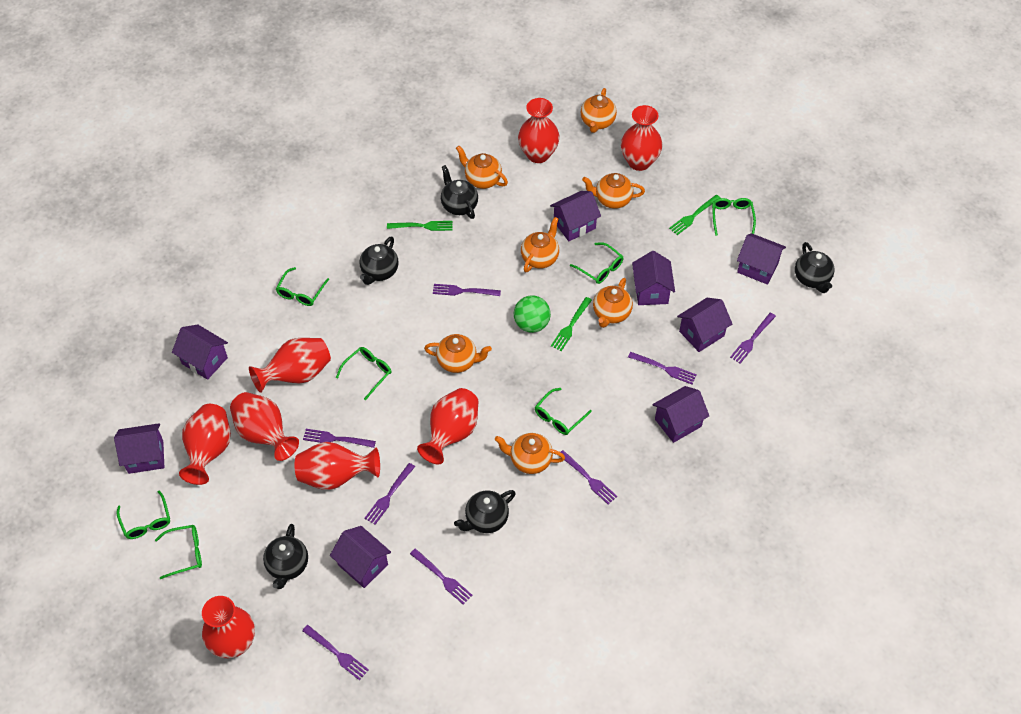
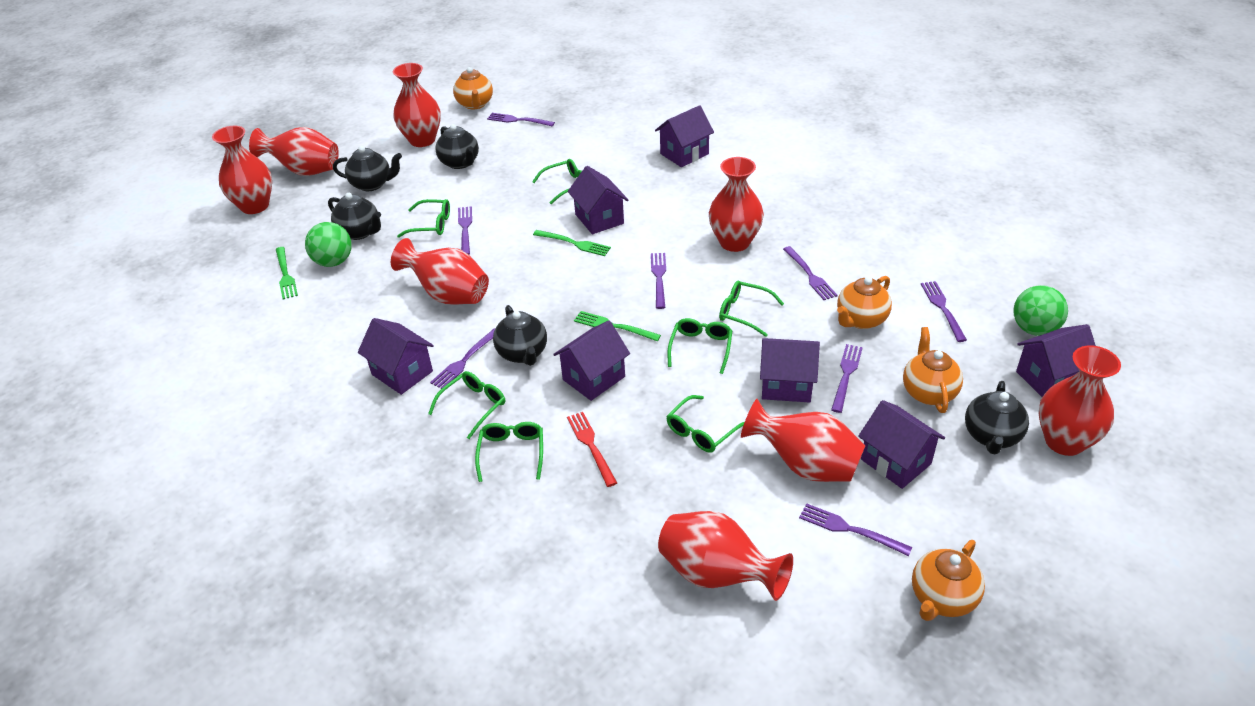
green ball: 1 -> 2
orange teapot: 7 -> 4
purple house: 8 -> 7
red fork: 0 -> 1

